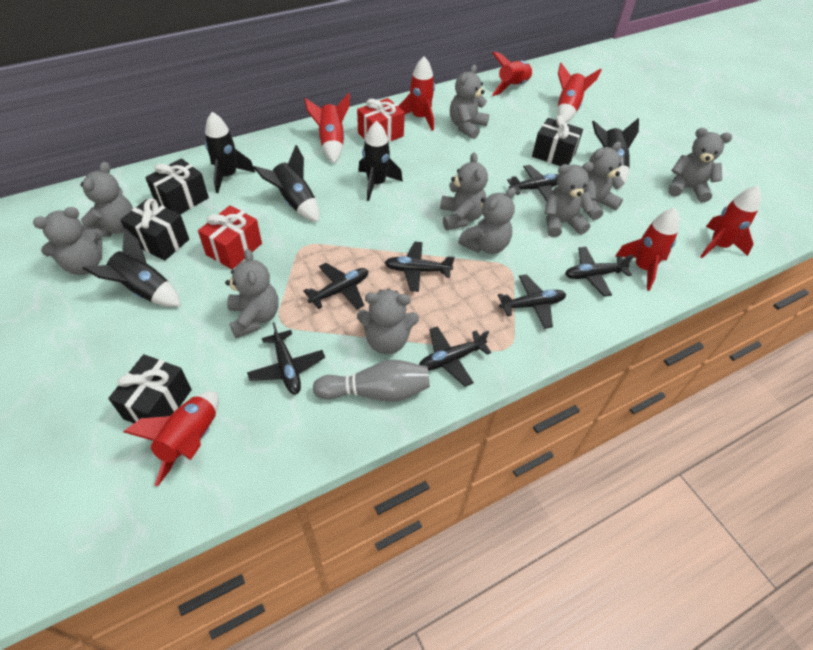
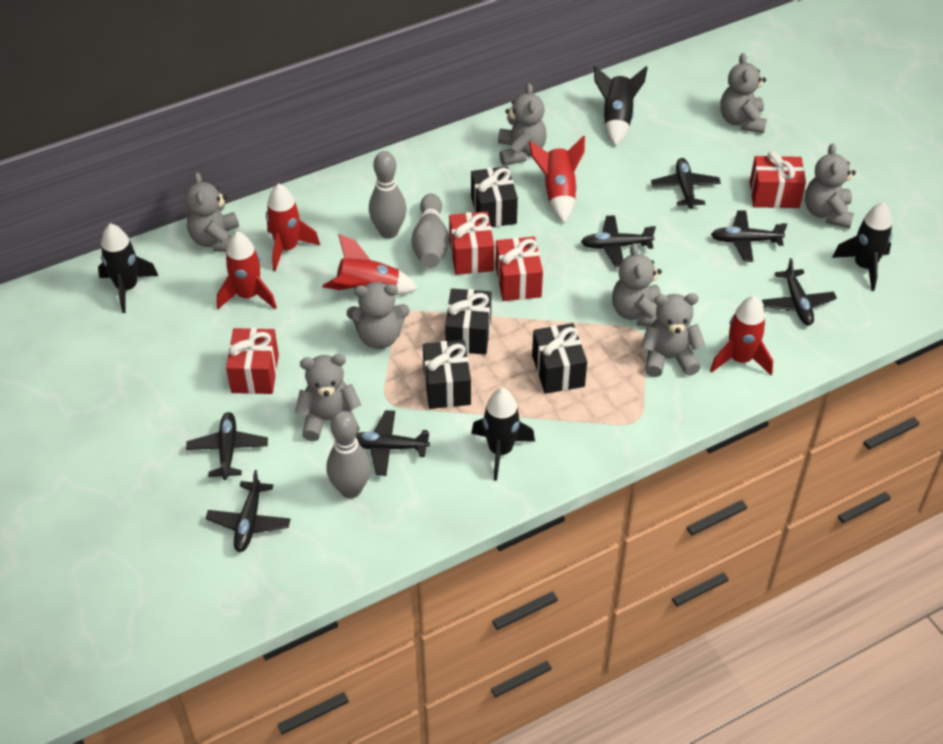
black rocket: 5 -> 4
grey bowling pin: 1 -> 3
grey teddy bear: 10 -> 8
red gift: 2 -> 4
red rocket: 7 -> 5

